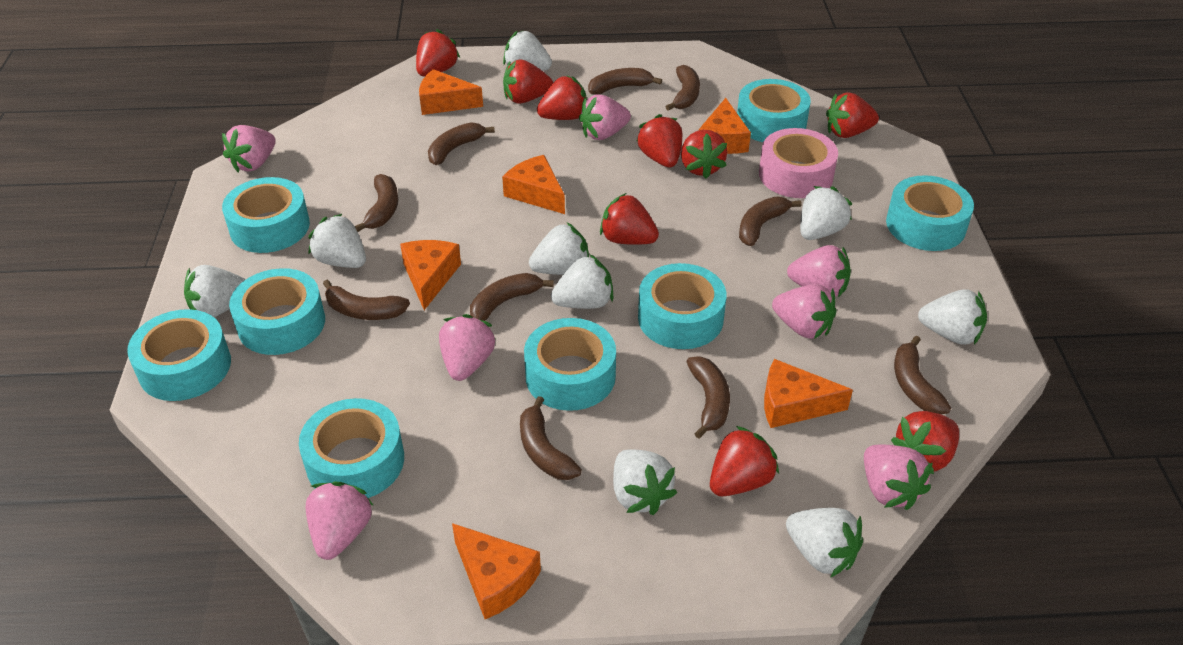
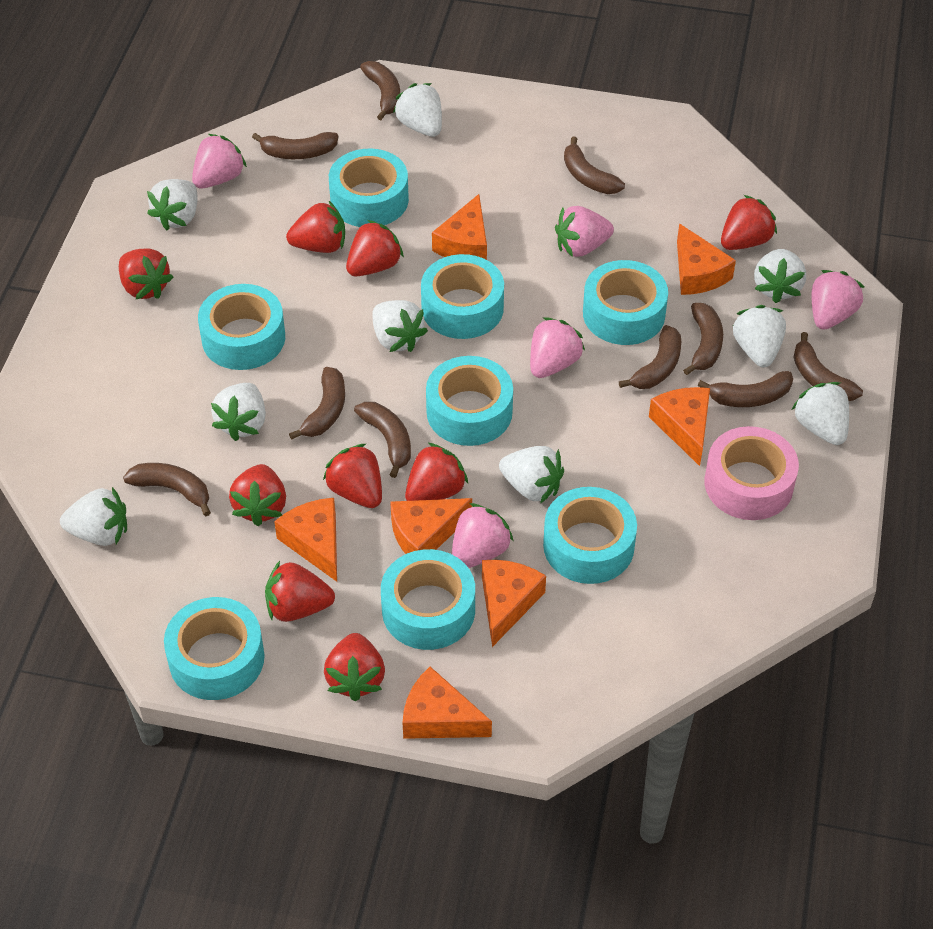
orange cheese: 6 -> 7
pink strawberry: 7 -> 5

